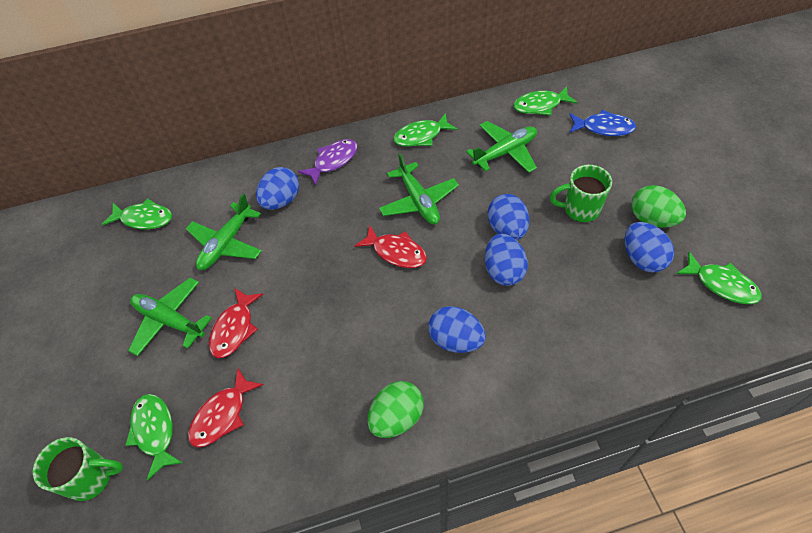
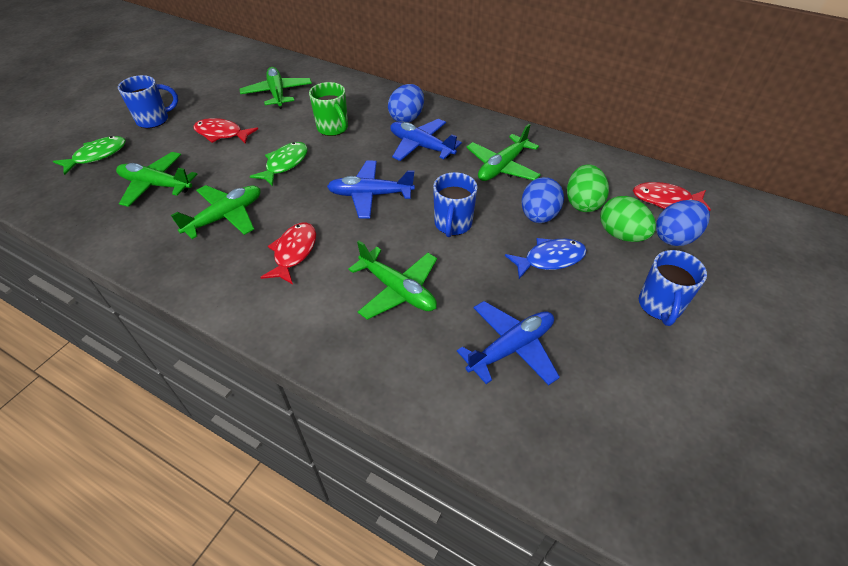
blue egg: 5 -> 3
blue mug: 0 -> 3
blue plane: 0 -> 3
green fish: 5 -> 2
green mug: 2 -> 1
green plane: 4 -> 5
purple fish: 1 -> 0

